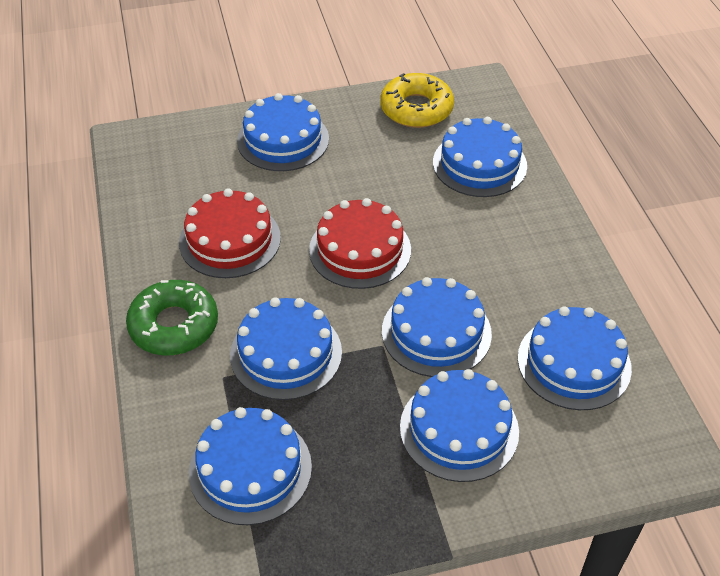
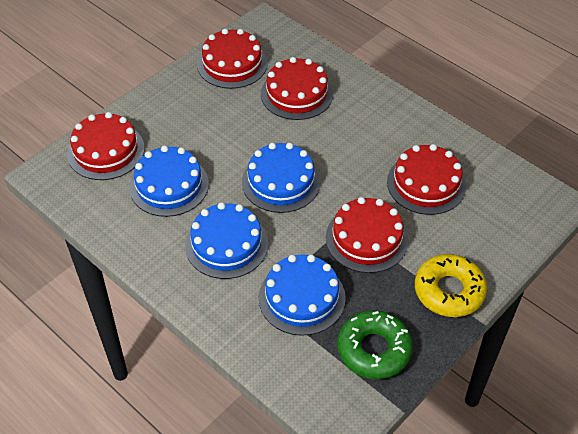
blue cake: 7 -> 4
red cake: 2 -> 5

